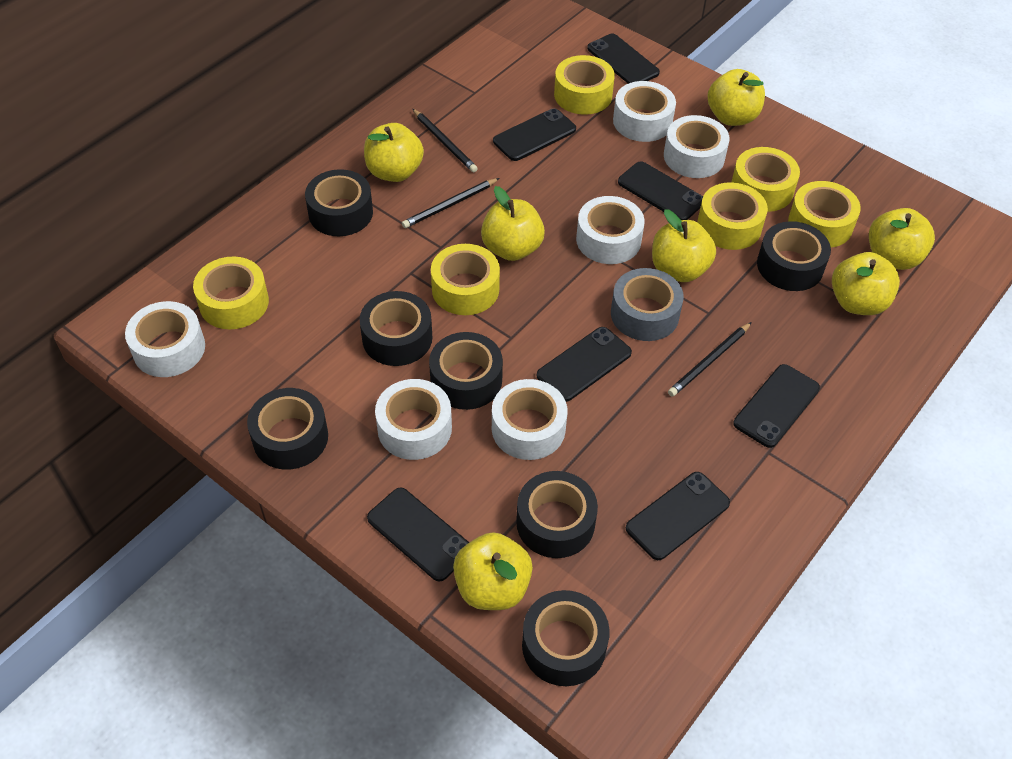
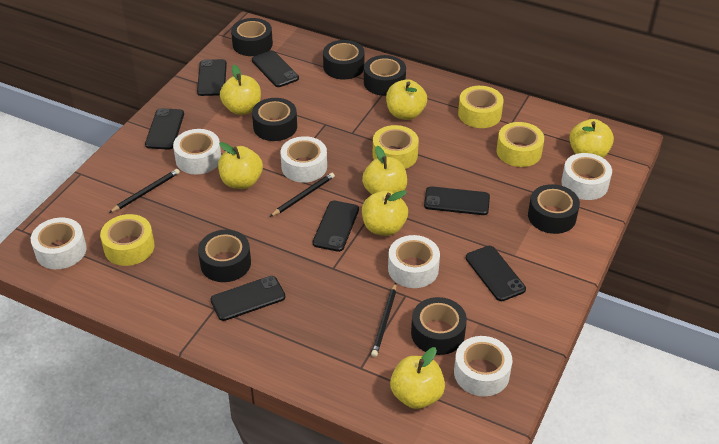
grey tape: 1 -> 0
yellow tape: 6 -> 4

